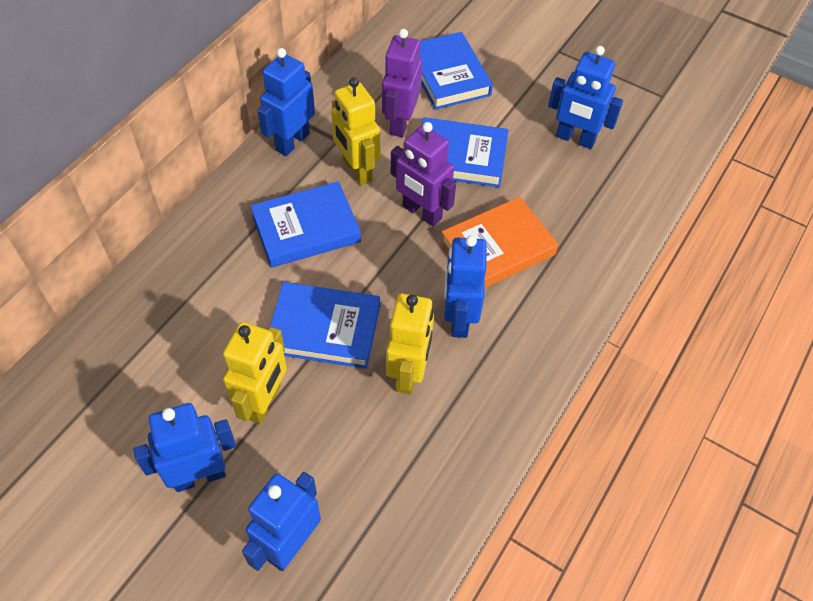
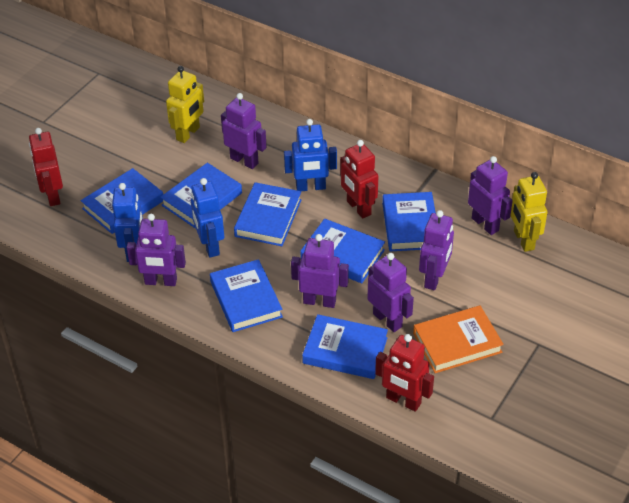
blue book: 4 -> 7
blue robot: 5 -> 3
purple robot: 2 -> 6
red robot: 0 -> 3
yellow robot: 3 -> 2

